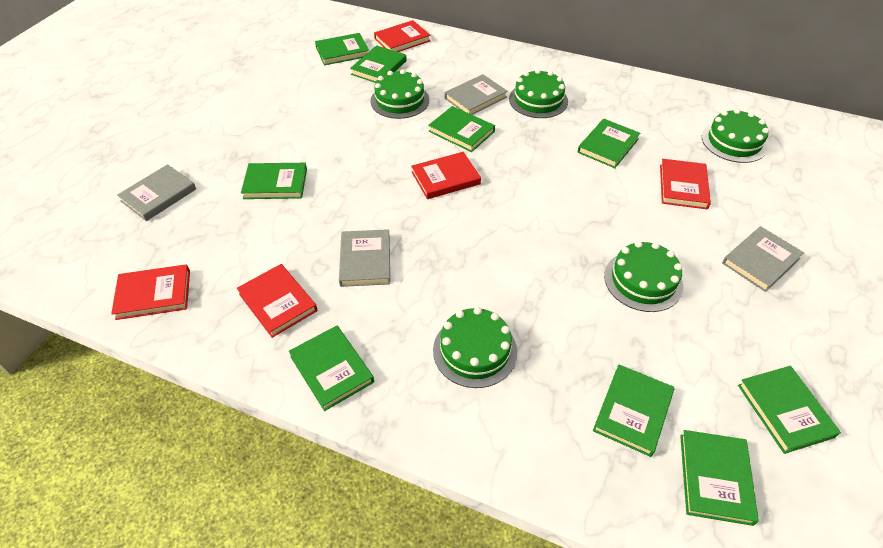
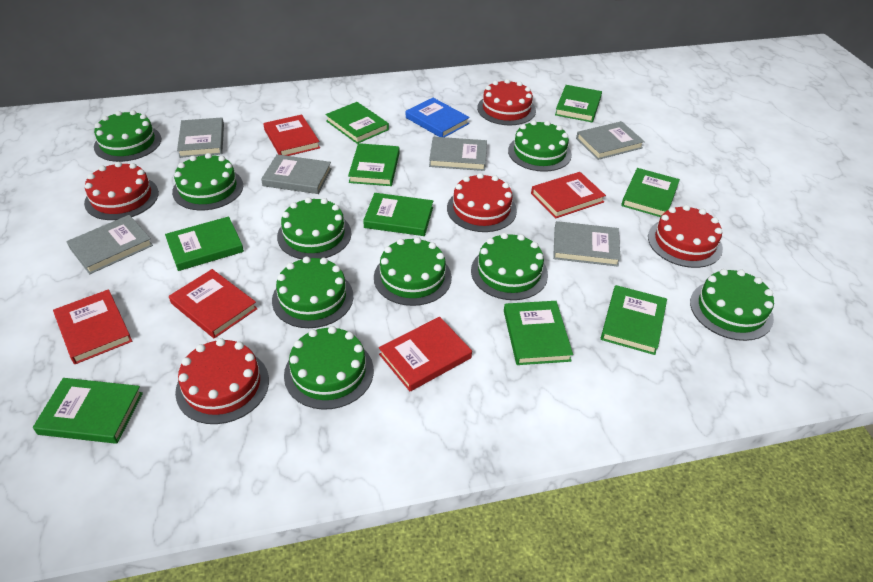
blue book: 0 -> 1
green cake: 5 -> 9
grey book: 4 -> 6
red cake: 0 -> 5

